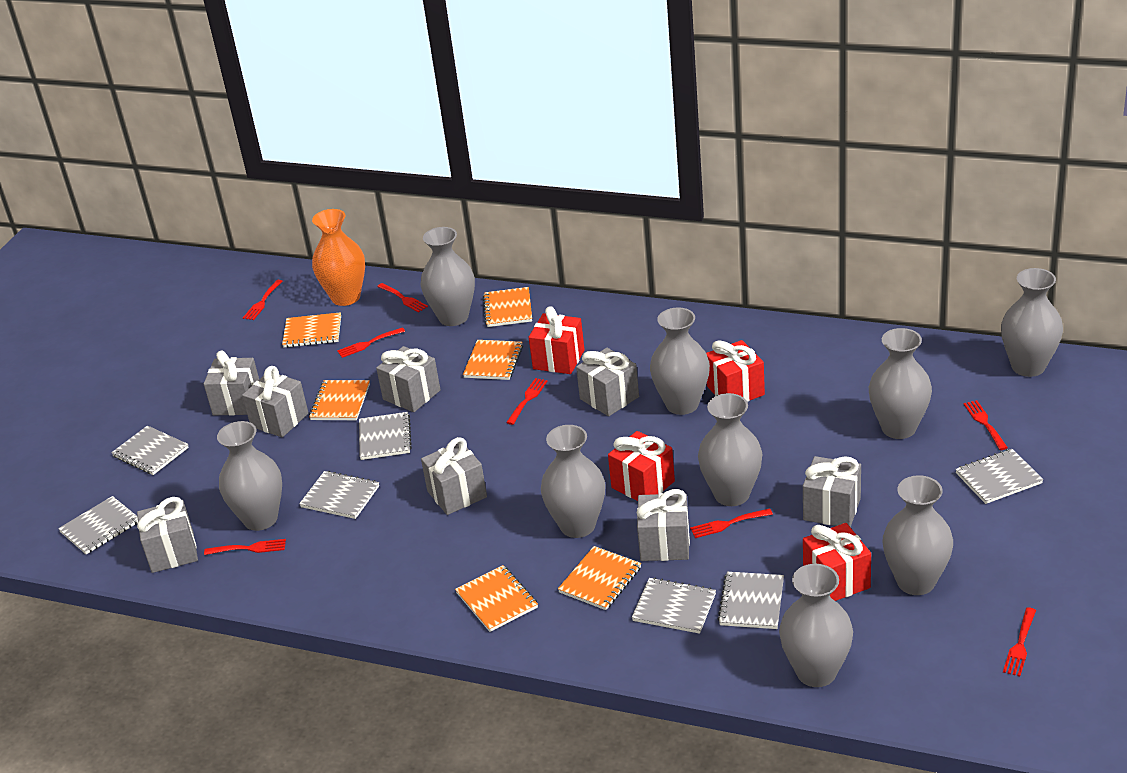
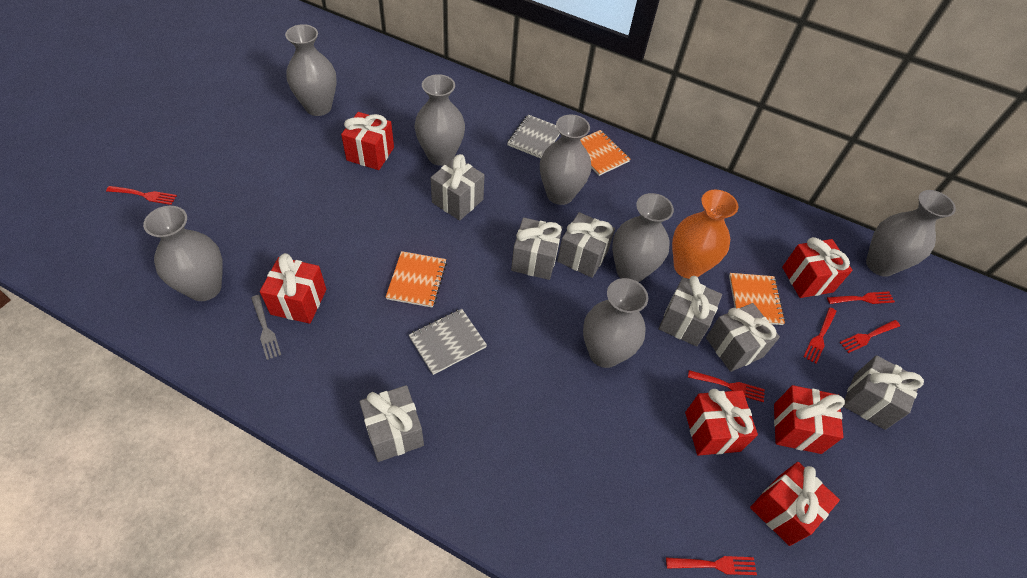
grey fork: 0 -> 1
grey gift: 8 -> 7
grey notebook: 7 -> 2
grey vase: 9 -> 7
orange notebook: 6 -> 3
red fork: 8 -> 6
red gift: 4 -> 6

